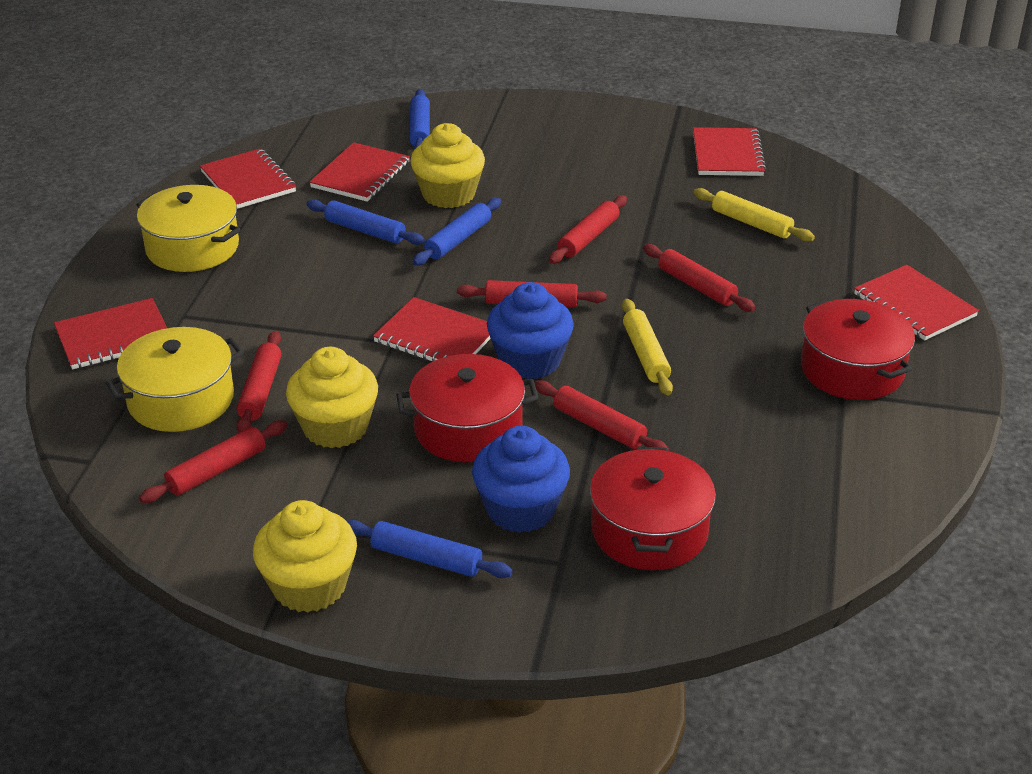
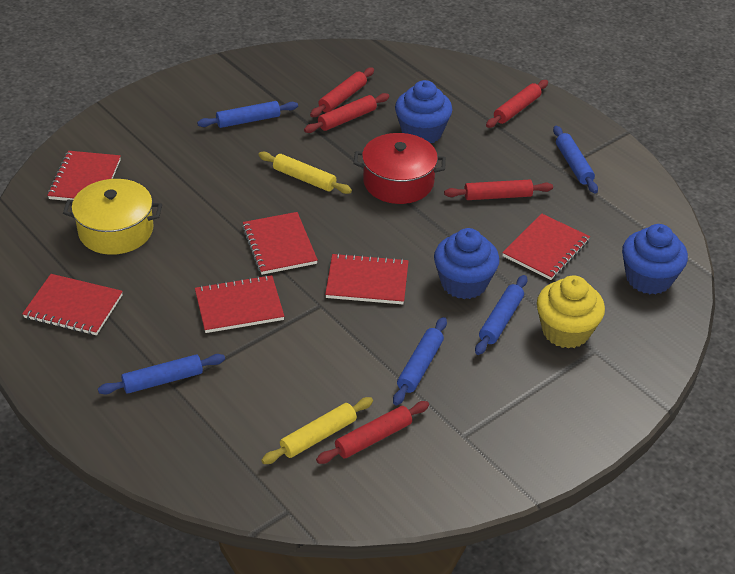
blue cupcake: 2 -> 3
blue rolling pin: 4 -> 5
red pot: 3 -> 1
red rolling pin: 6 -> 5
yellow cupcake: 3 -> 1
yellow pot: 2 -> 1

